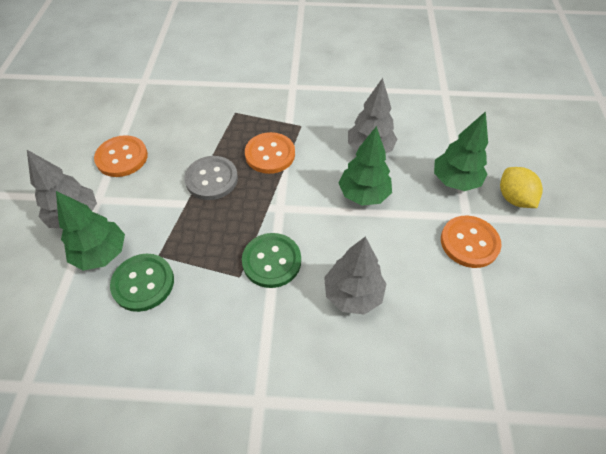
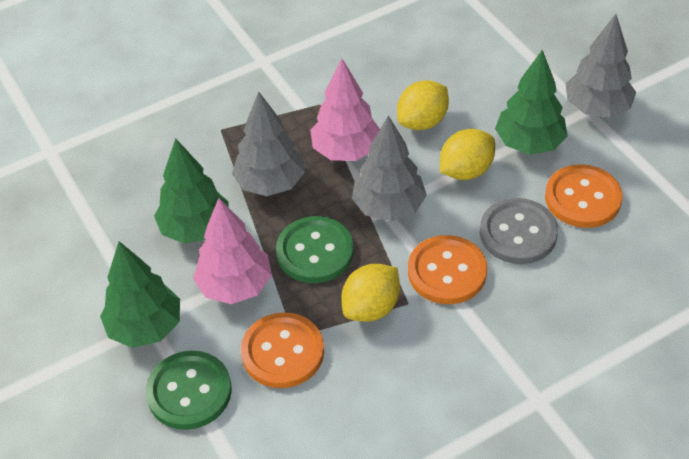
pink tree: 0 -> 2
yellow lemon: 1 -> 3

